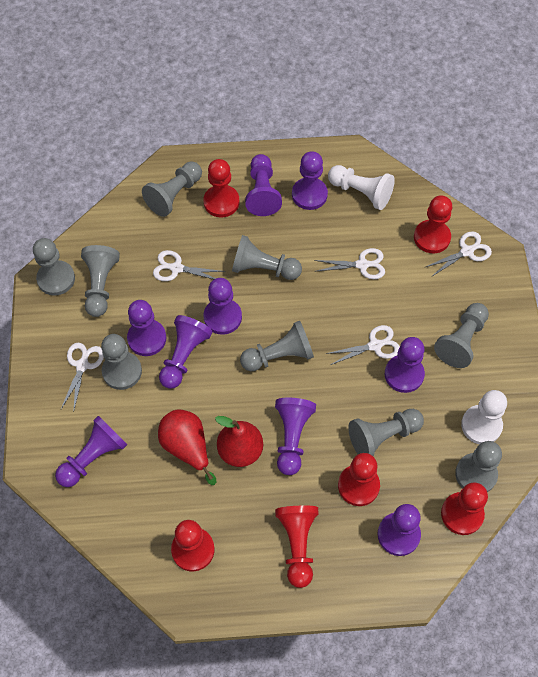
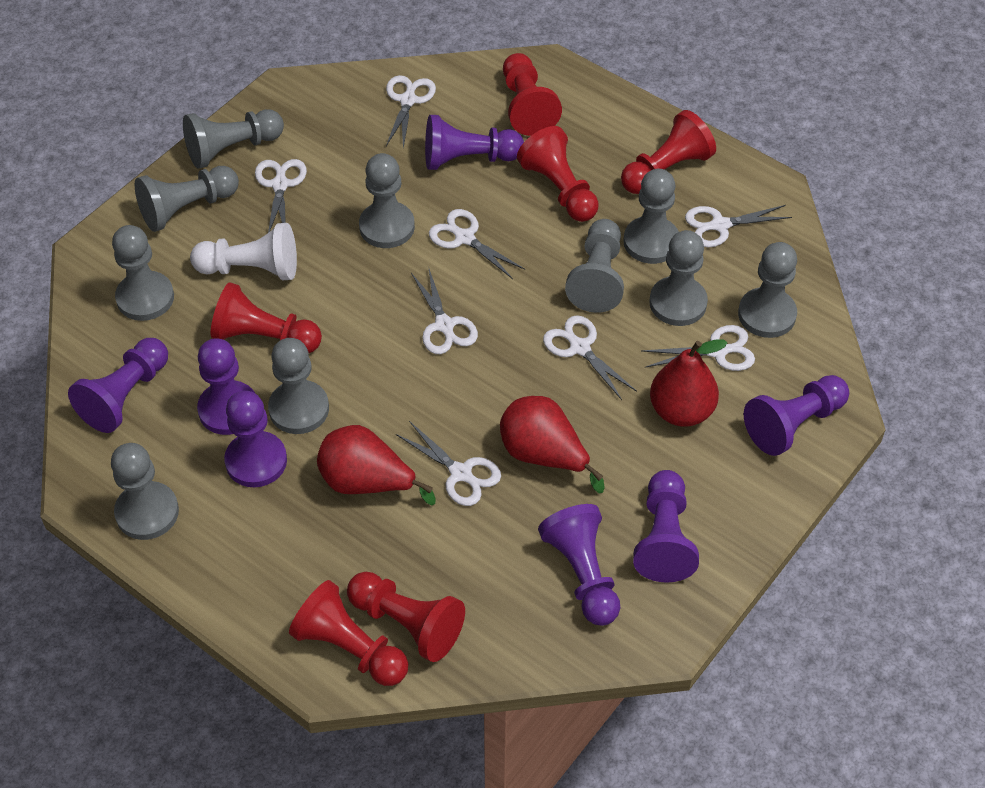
grey pawn: 9 -> 10
purple pawn: 9 -> 7
red pear: 2 -> 3
white pawn: 2 -> 1
white scissors: 5 -> 8

